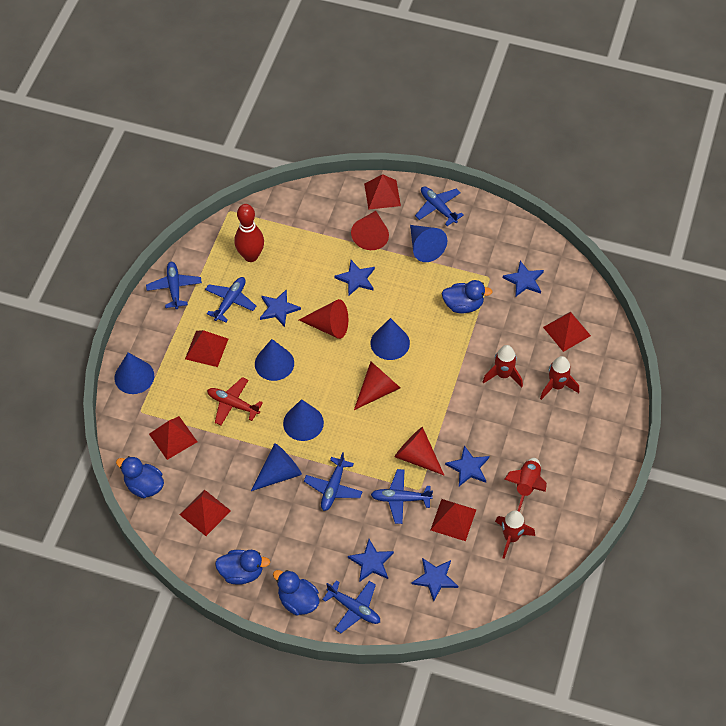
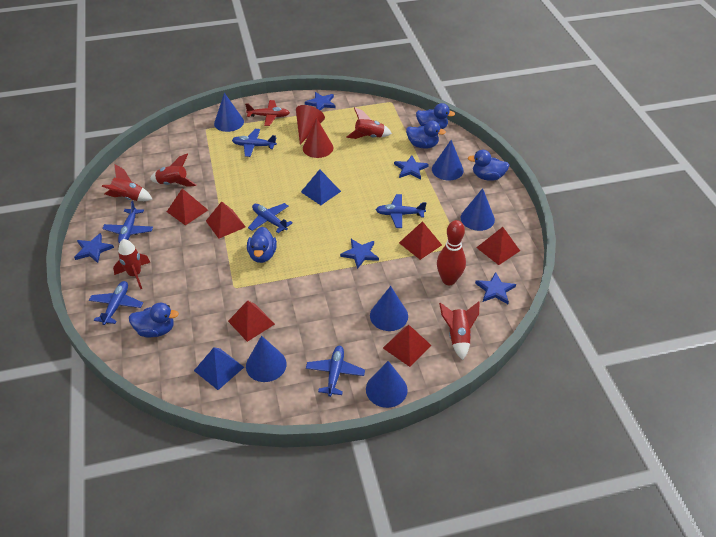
blue duck: 4 -> 5
blue pyramid: 0 -> 2
blue star: 6 -> 5
red cone: 4 -> 2
red rocket: 4 -> 5

